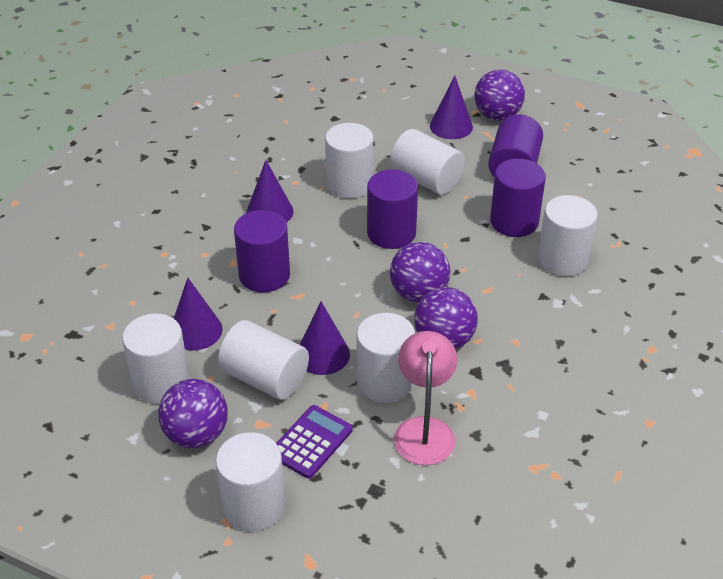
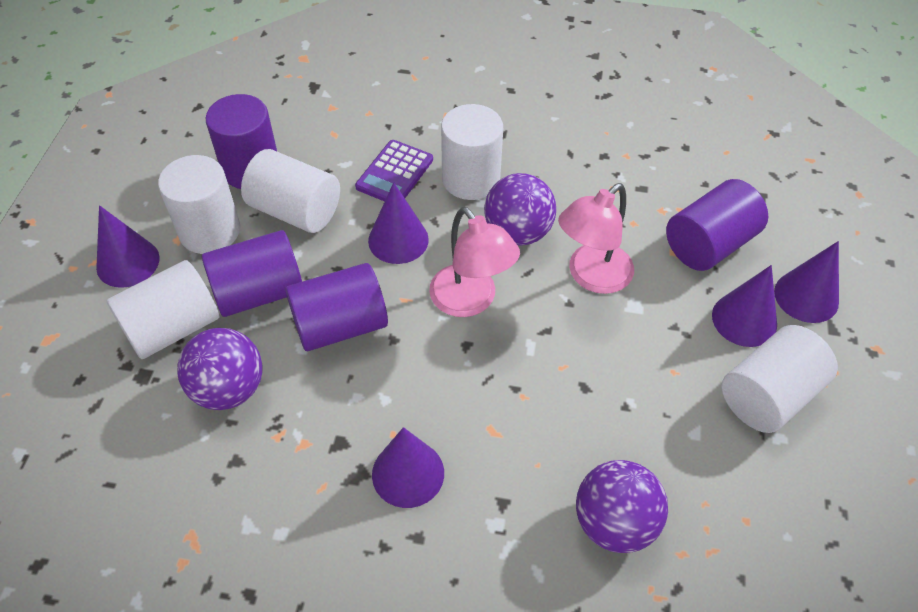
pink lamp: 1 -> 2
purple ball: 4 -> 3
purple cone: 4 -> 5
white cylinder: 7 -> 5

